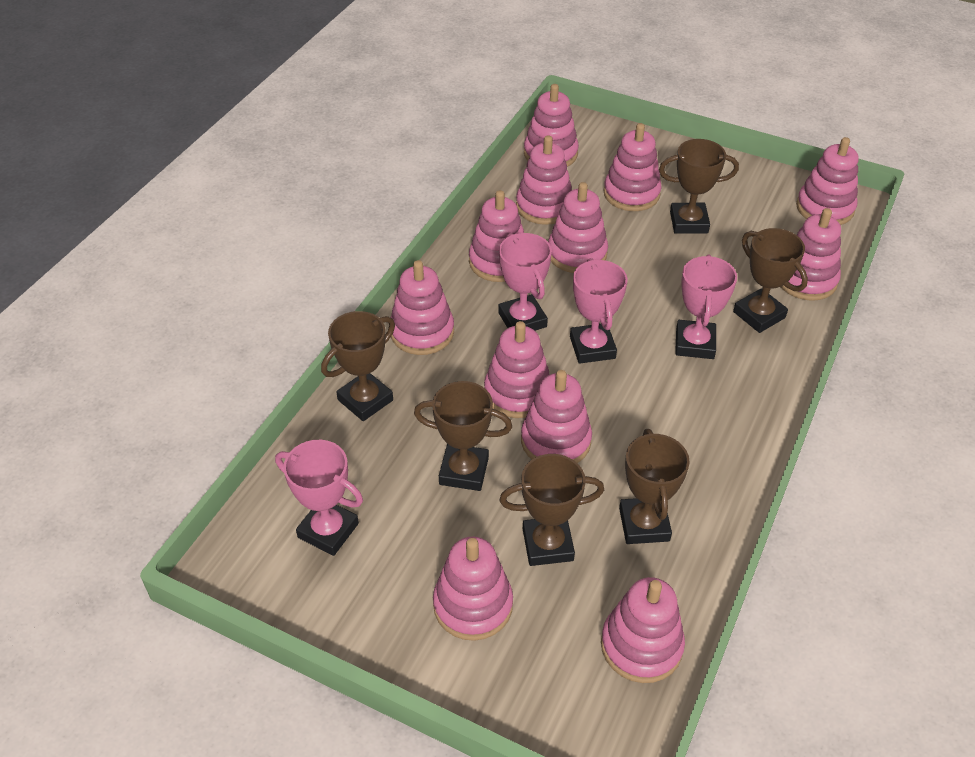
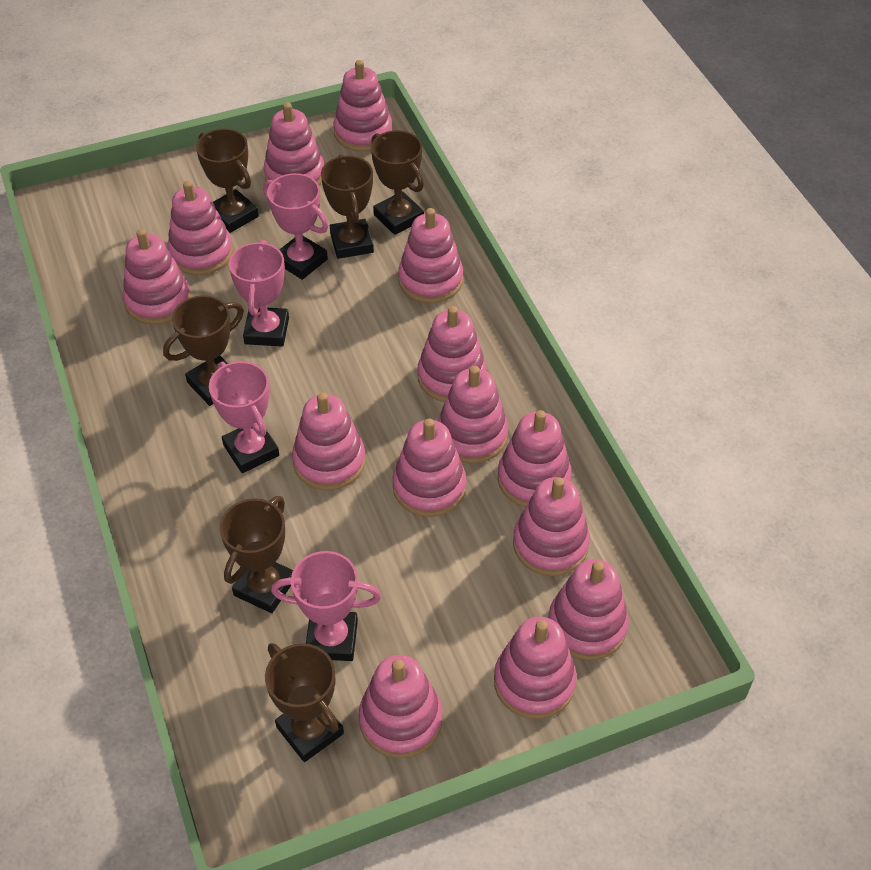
pink stacking toy: 12 -> 14

